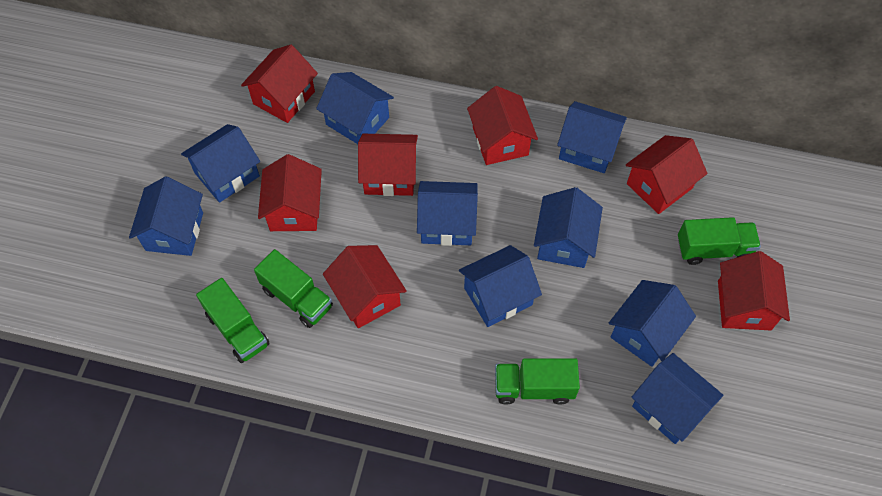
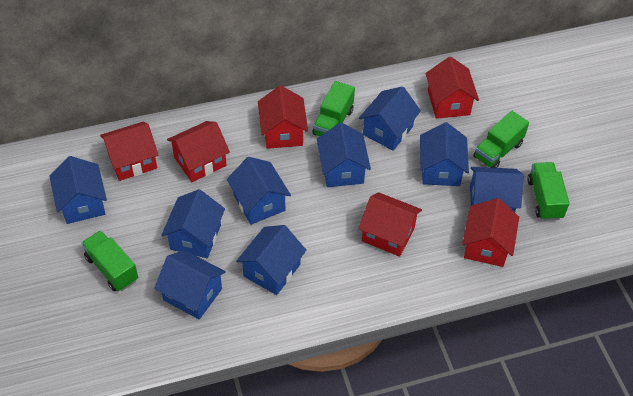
red house: 7 -> 6

